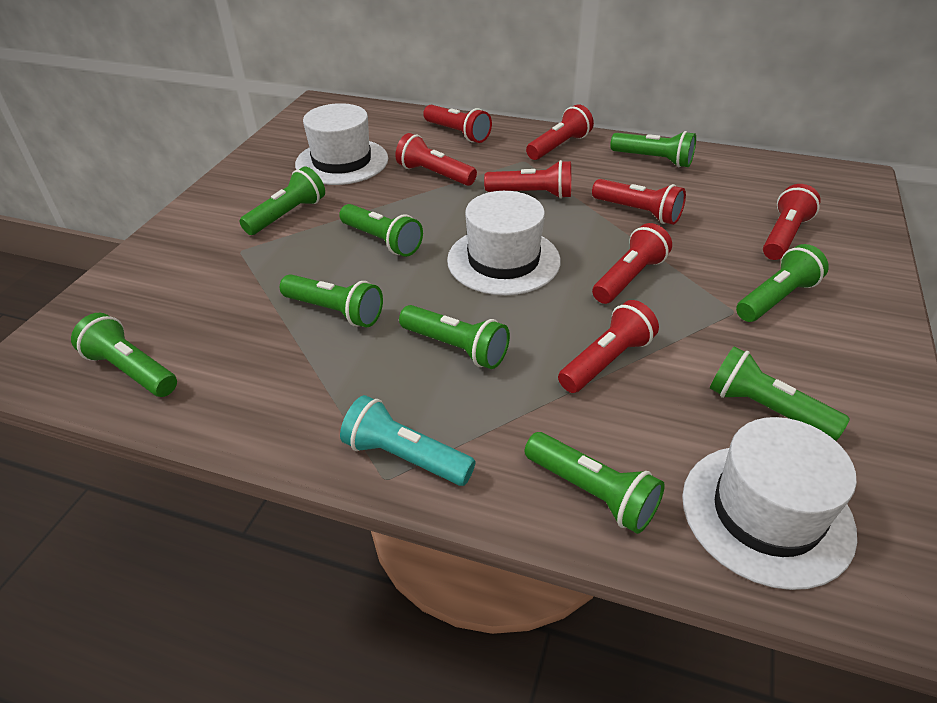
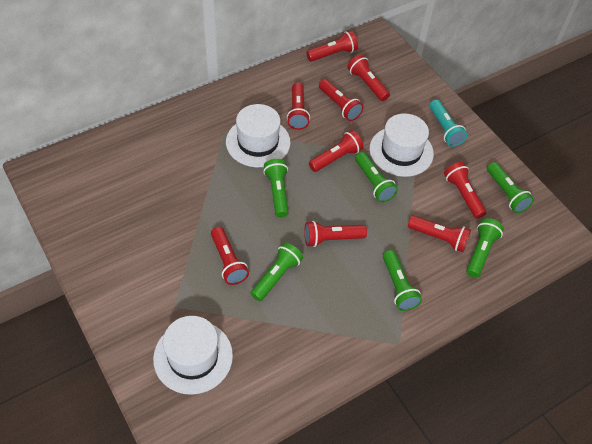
green flashlight: 9 -> 6
red flashlight: 8 -> 9

